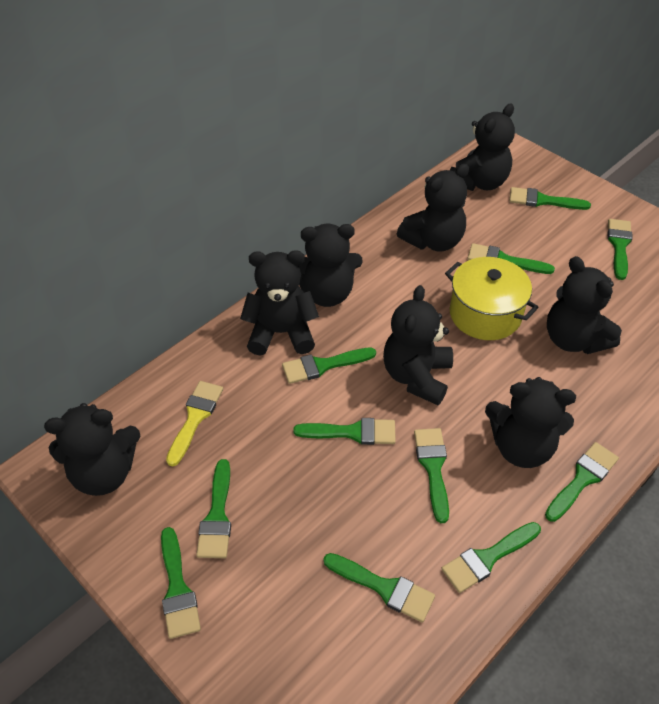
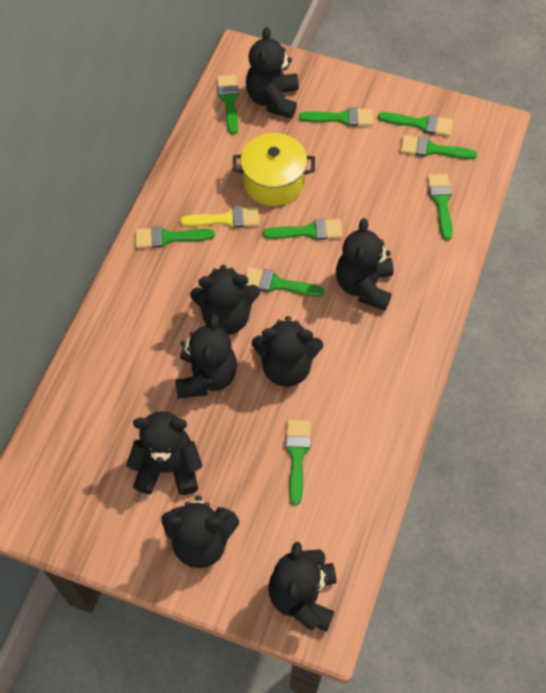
green brush: 11 -> 9

